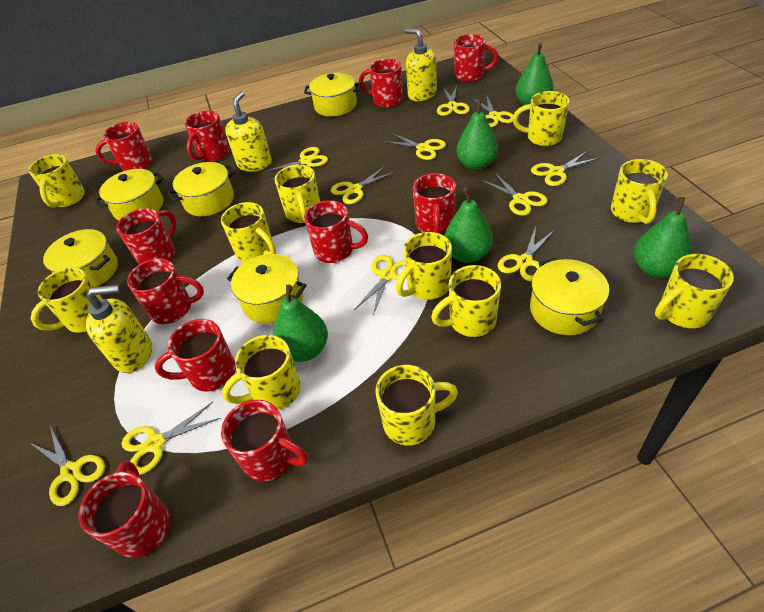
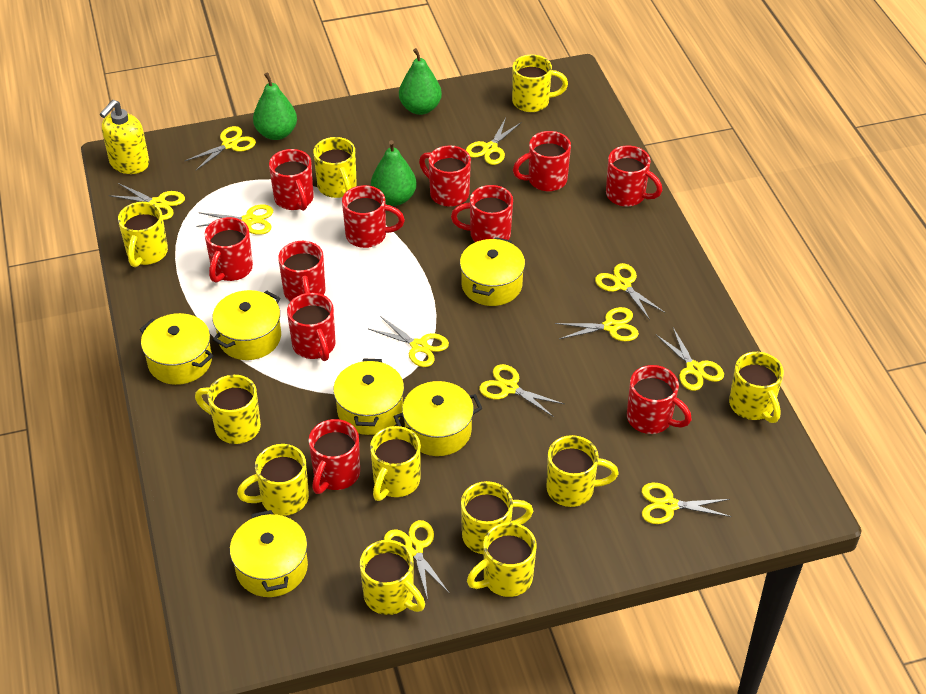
green pear: 5 -> 3
yellow soap dispenser: 3 -> 1

